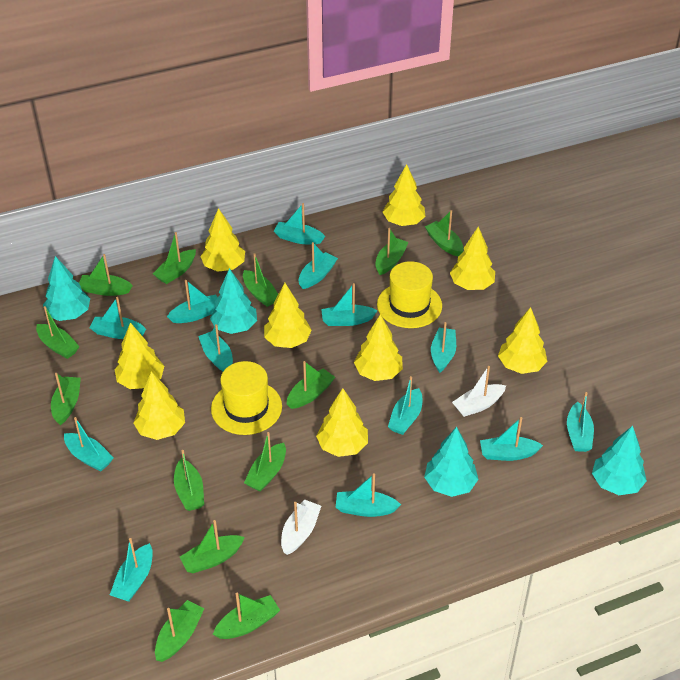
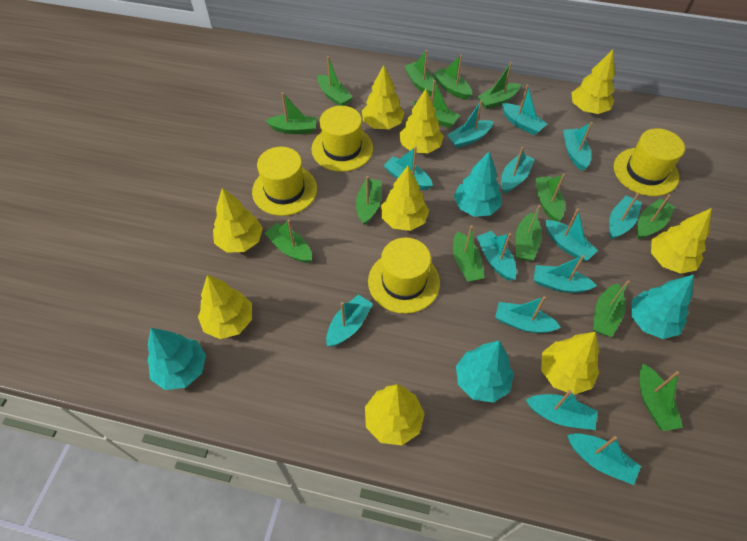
green boat: 13 -> 14
white boat: 2 -> 0
yellow hat: 2 -> 4

